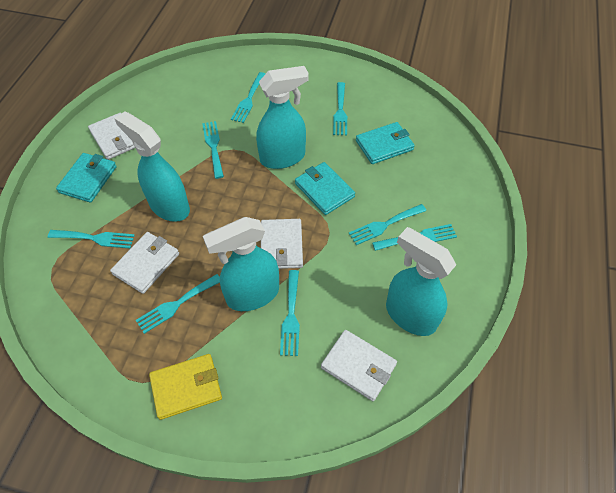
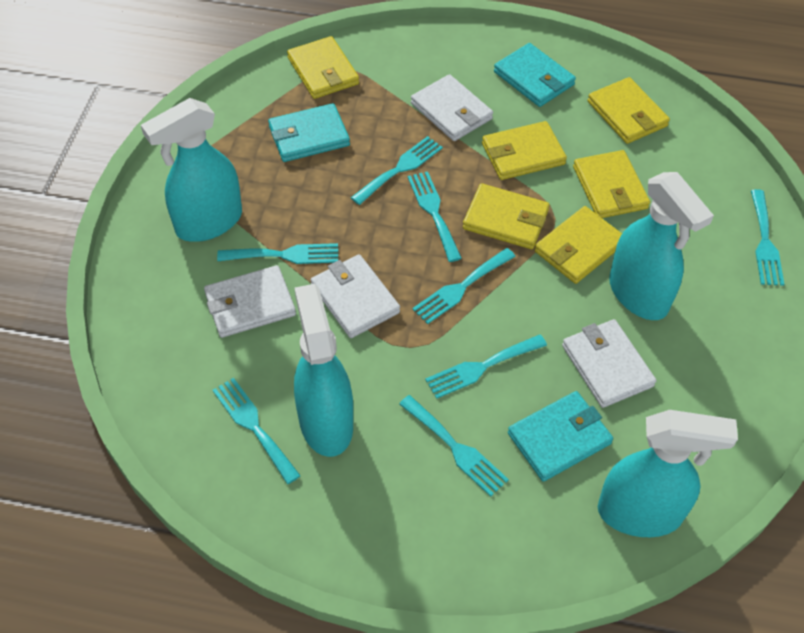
yellow wallet: 1 -> 6

